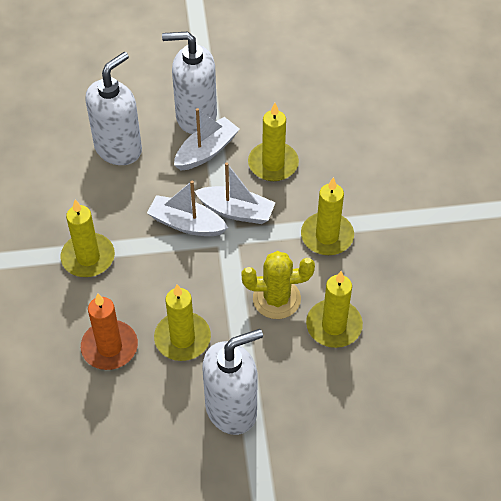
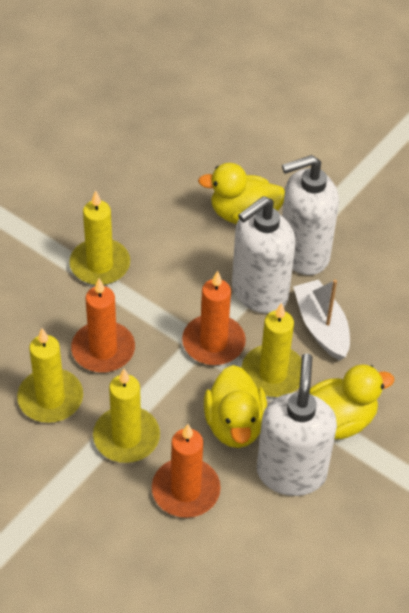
orange candle: 1 -> 3
white boat: 3 -> 1
yellow cactus: 1 -> 0
yellow candle: 5 -> 4
yellow duck: 0 -> 3

